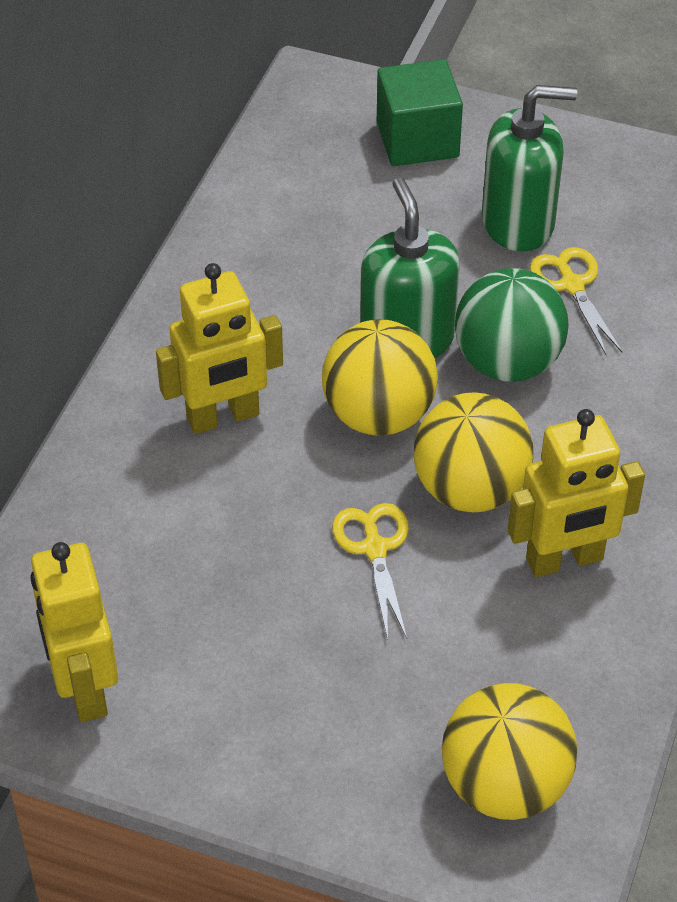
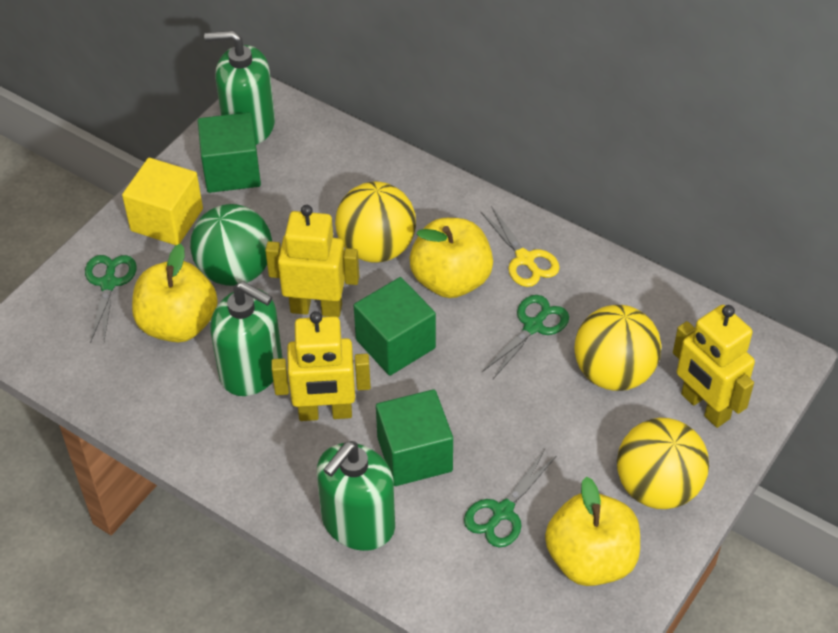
green cube: 1 -> 3
green scissors: 0 -> 3
green soap dispenser: 2 -> 3
yellow apple: 0 -> 3
yellow cube: 0 -> 1
yellow scissors: 2 -> 1

